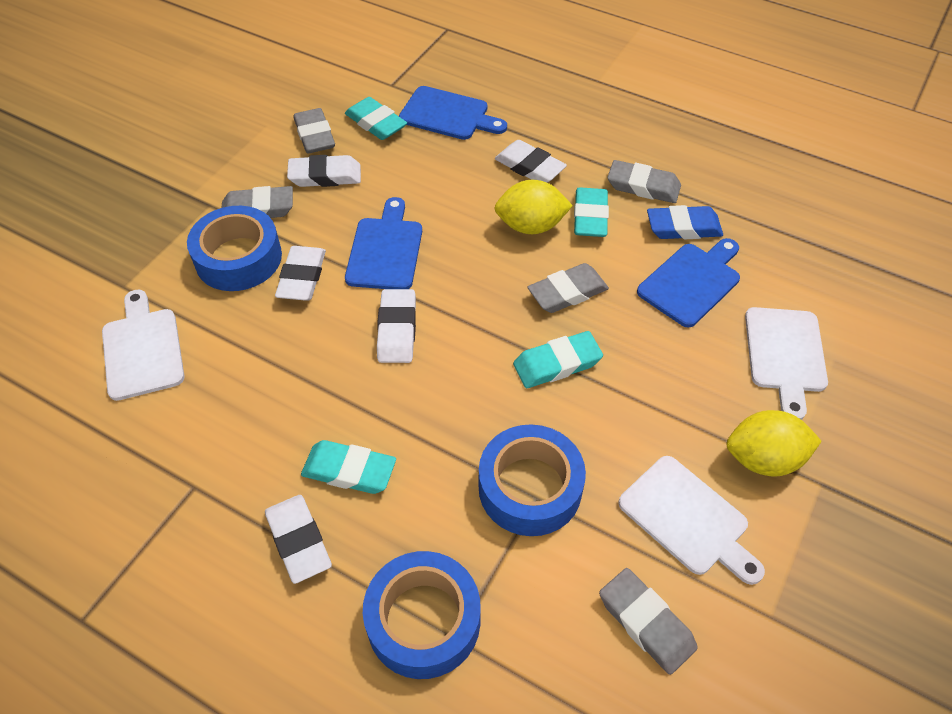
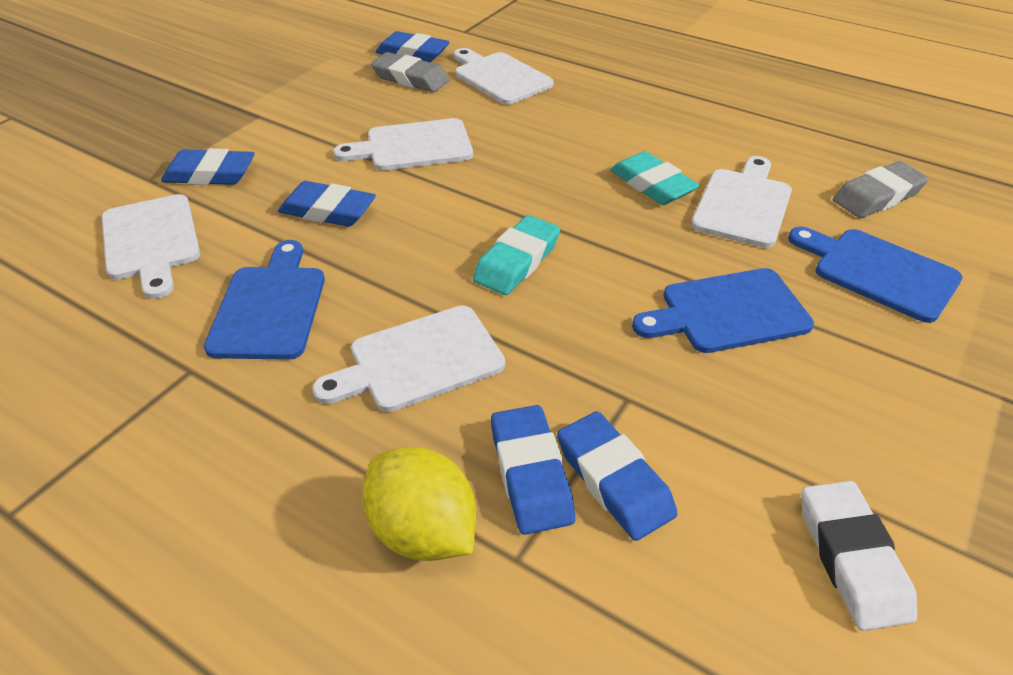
blue eraser: 1 -> 5
blue tape: 3 -> 0
grey eraser: 5 -> 2
turquoise eraser: 4 -> 2
white cutting board: 3 -> 5
white eraser: 5 -> 1
yellow lemon: 2 -> 1

